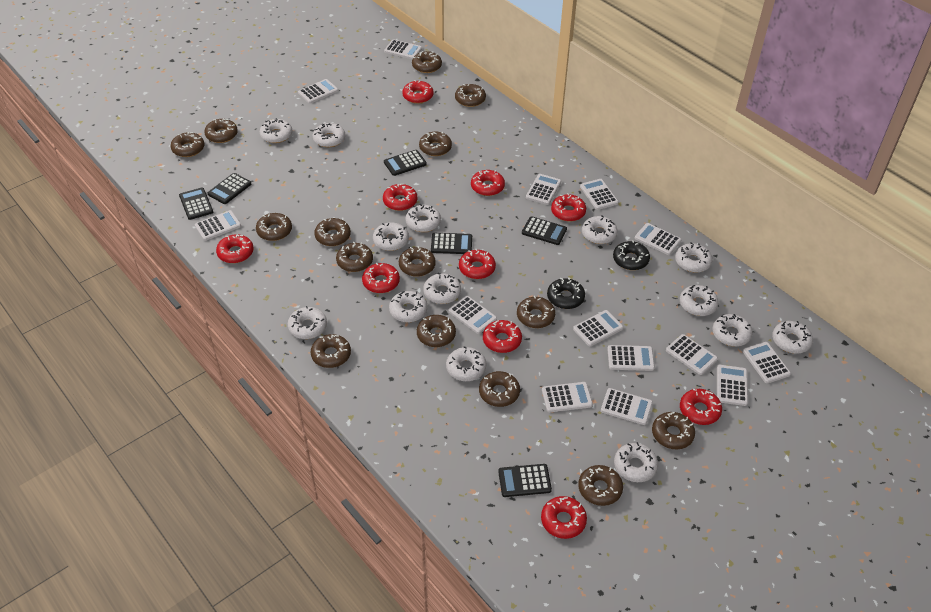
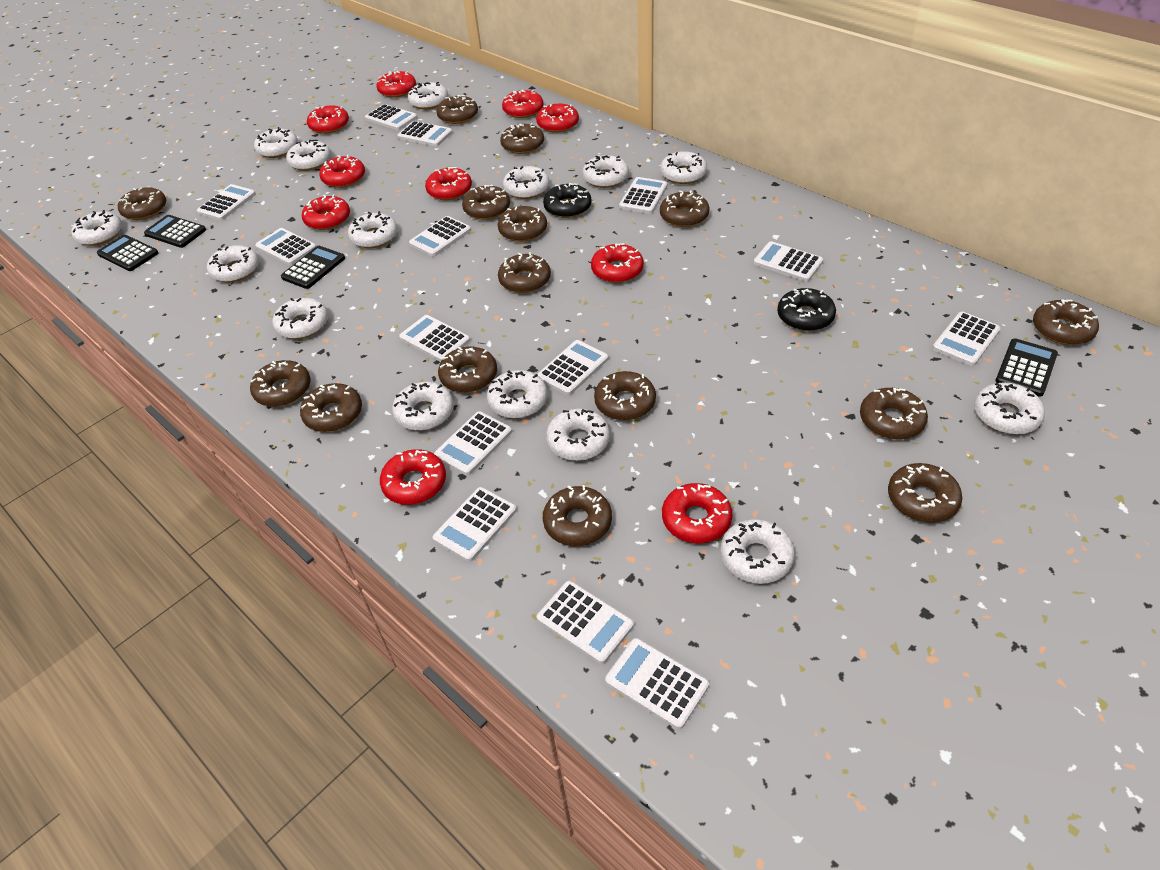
black calculator: 6 -> 4
white donut: 14 -> 15

